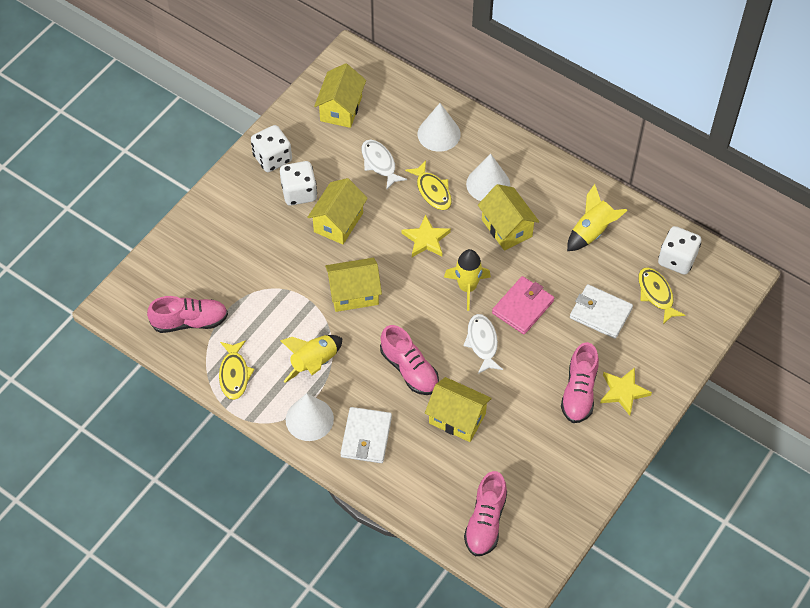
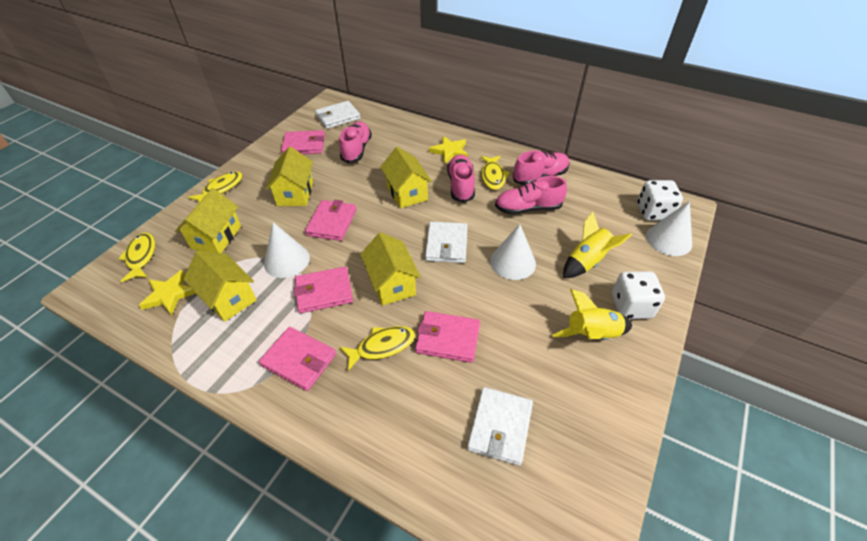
pink wallet: 1 -> 5
white dice: 3 -> 2
white fish: 2 -> 0
white wallet: 2 -> 3
yellow fish: 3 -> 4
yellow rocket: 3 -> 2

